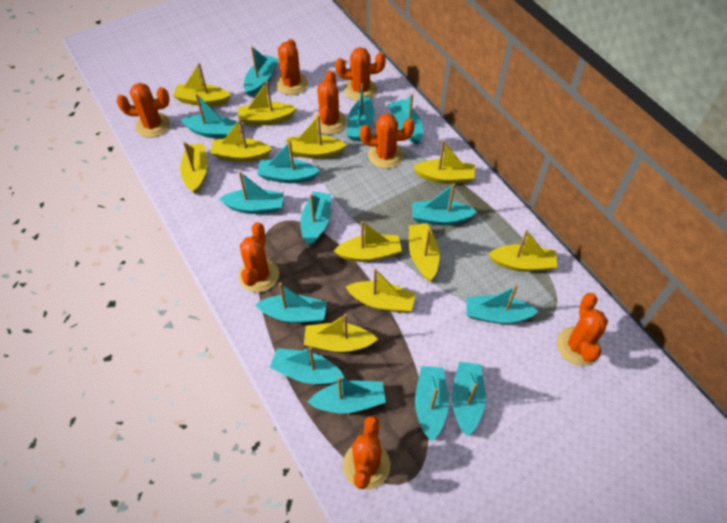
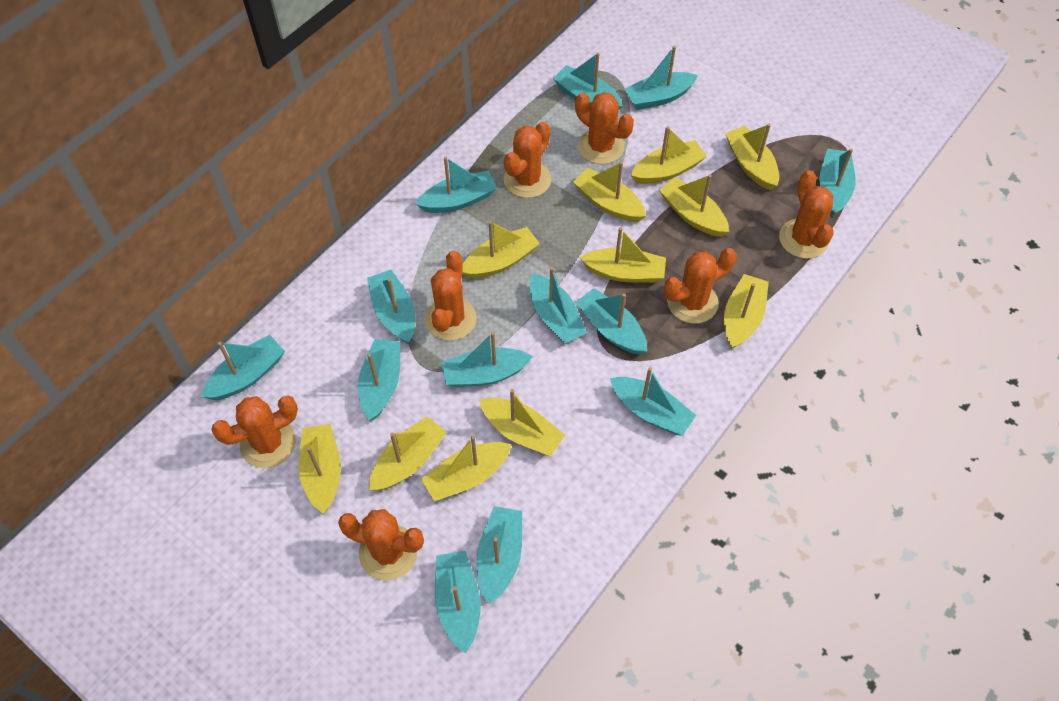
orange cactus: 8 -> 7
turquoise boat: 14 -> 13

